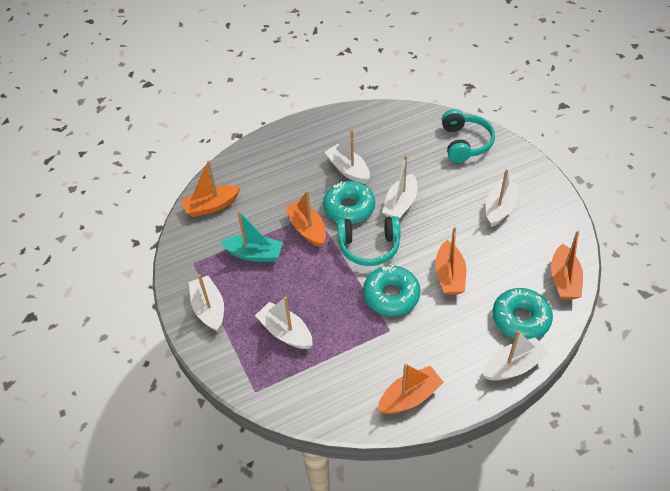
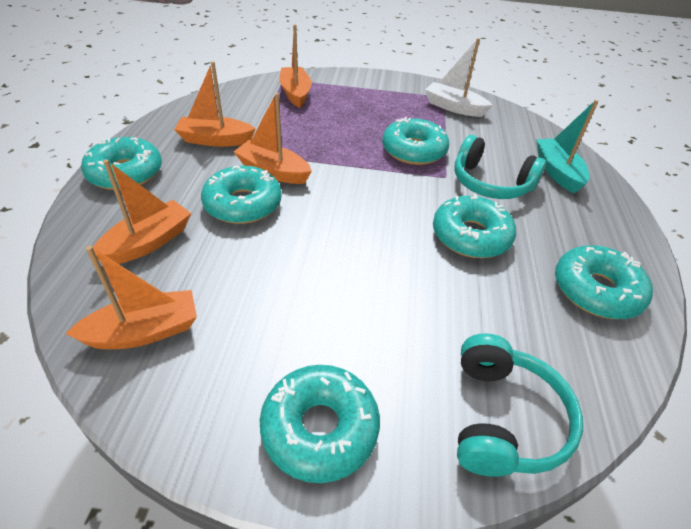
turquoise donut: 3 -> 6
white boat: 6 -> 1

